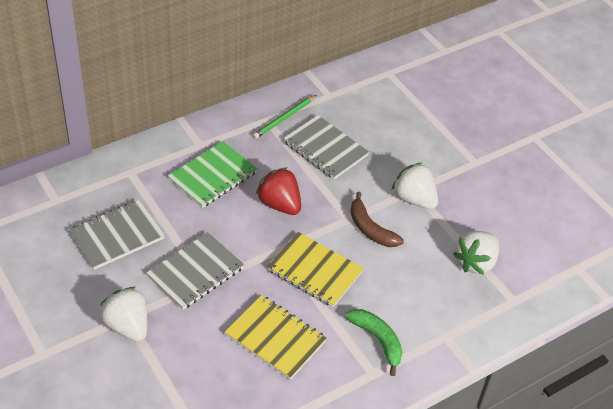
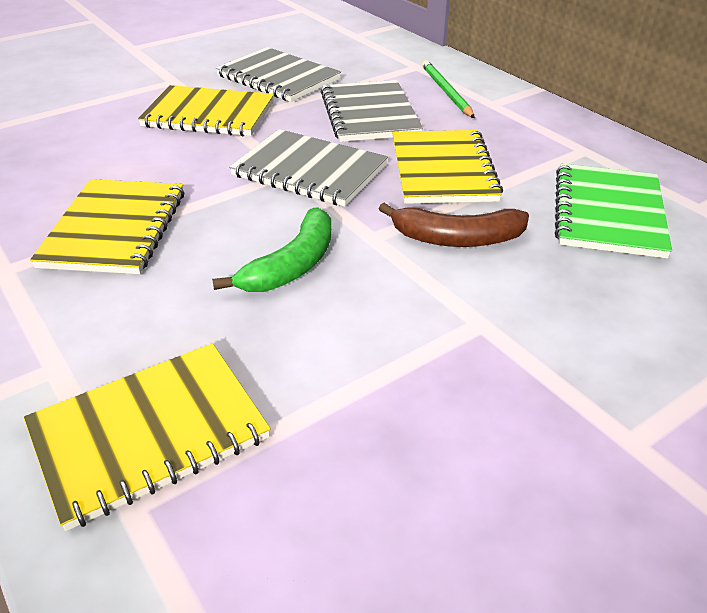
red strawberry: 1 -> 0
white strawberry: 3 -> 0
yellow notebook: 2 -> 4

